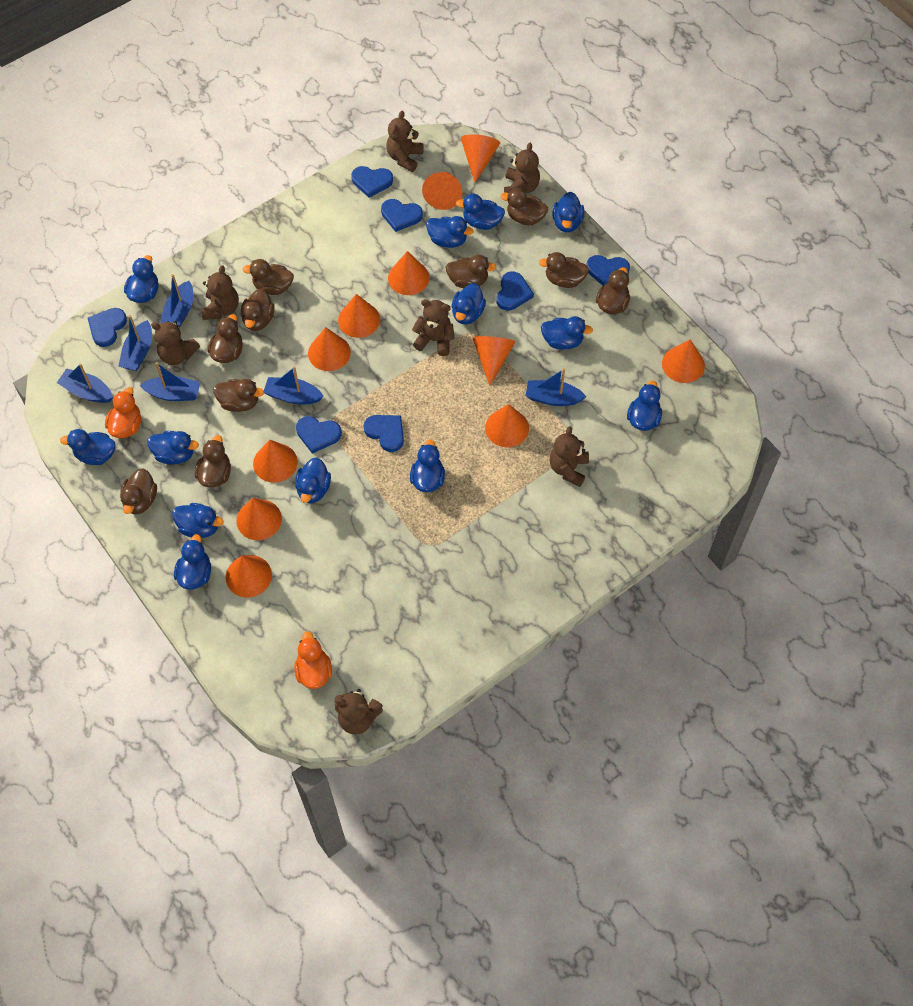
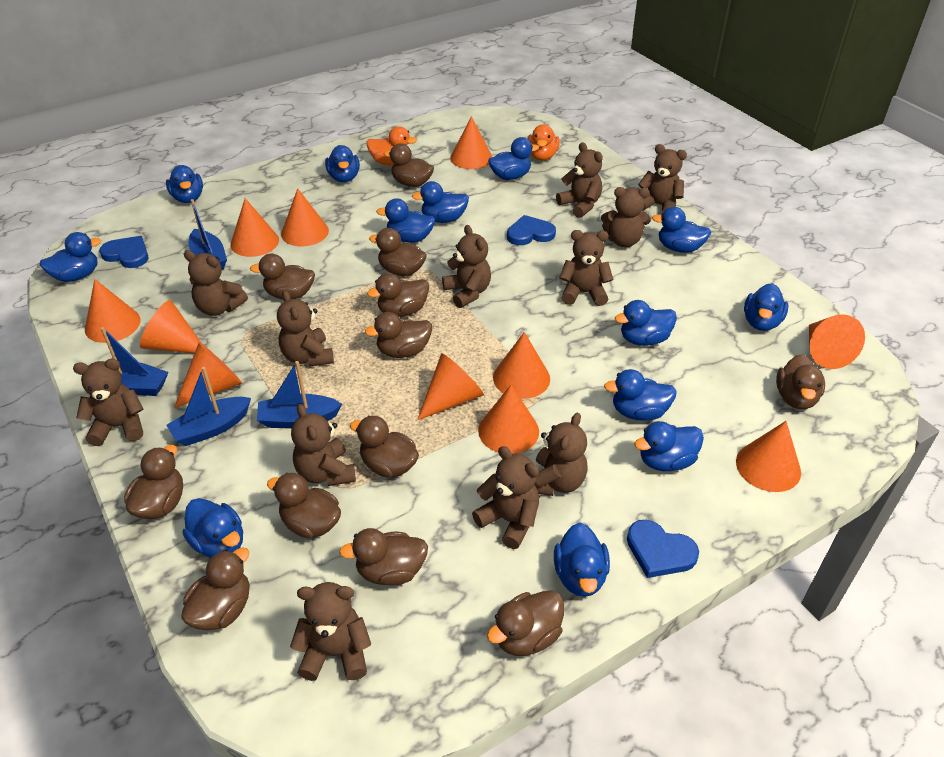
blue boat: 6 -> 4
blue heart: 7 -> 3
brown duck: 10 -> 12
brown teddy bear: 7 -> 12

